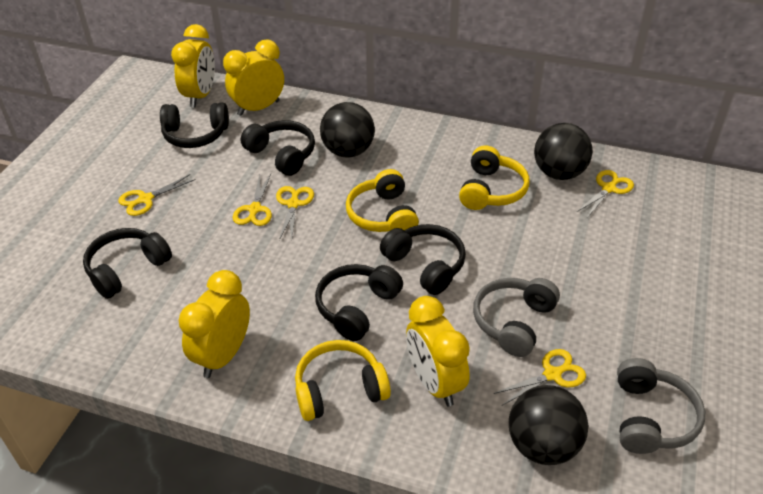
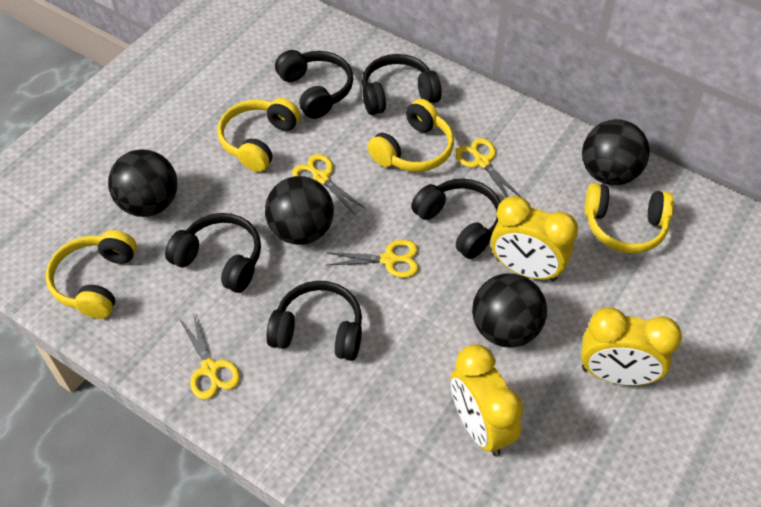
black ball: 3 -> 4
grey headphones: 2 -> 0
yellow clock: 4 -> 3
yellow headphones: 3 -> 4
yellow scissors: 5 -> 4

